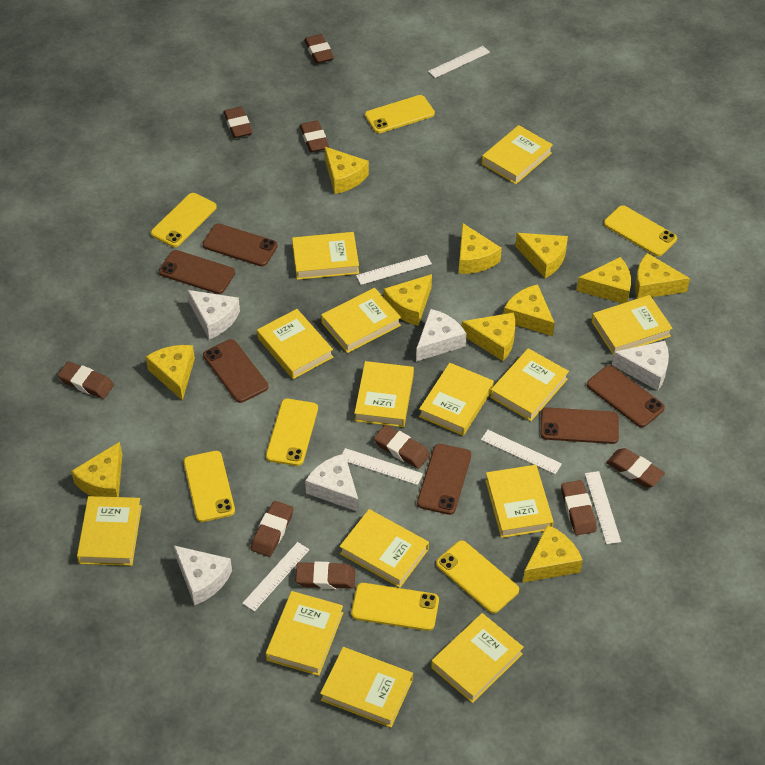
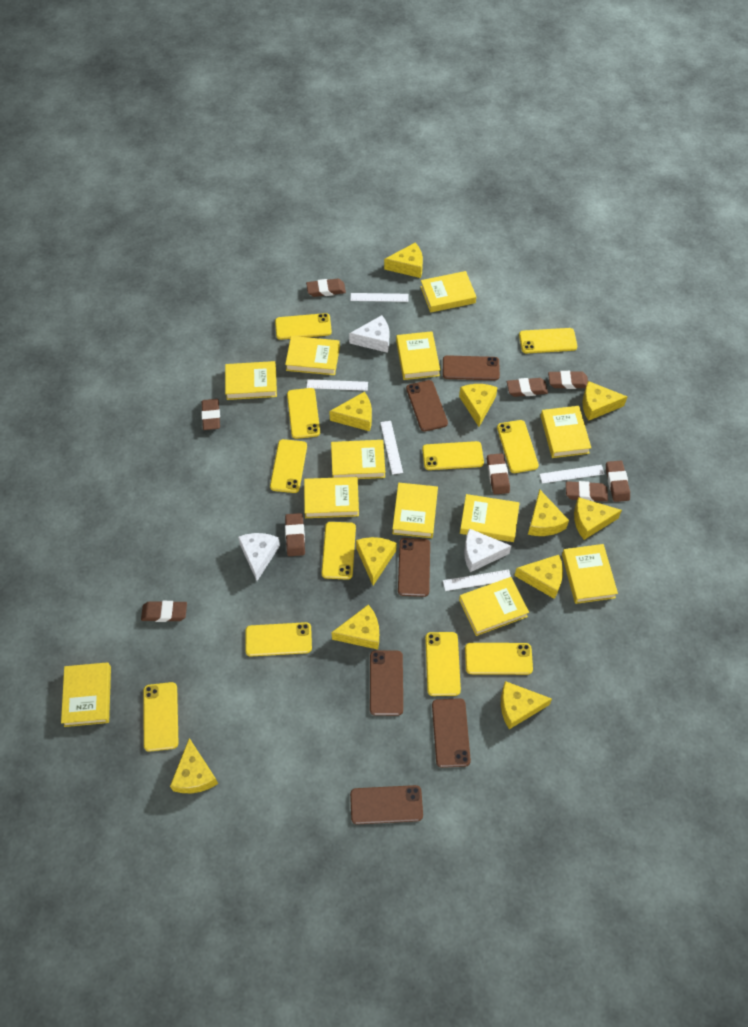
white cheese: 5 -> 3
white ruler: 6 -> 5
yellow book: 14 -> 12
yellow phone: 7 -> 11

